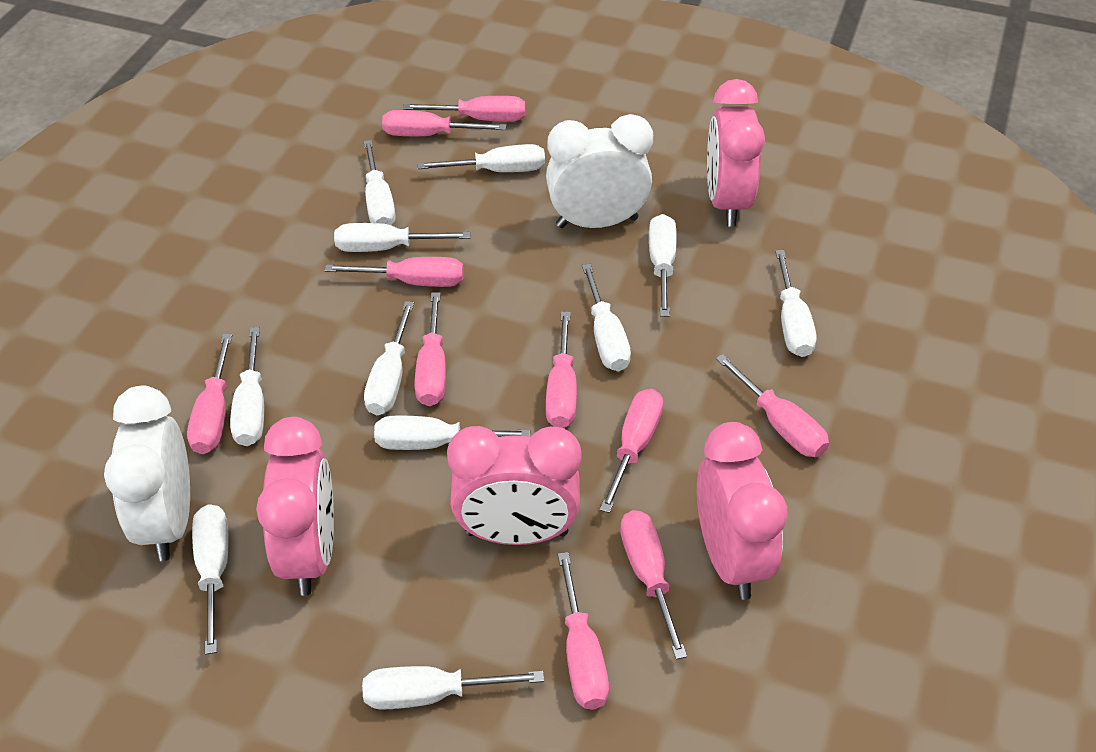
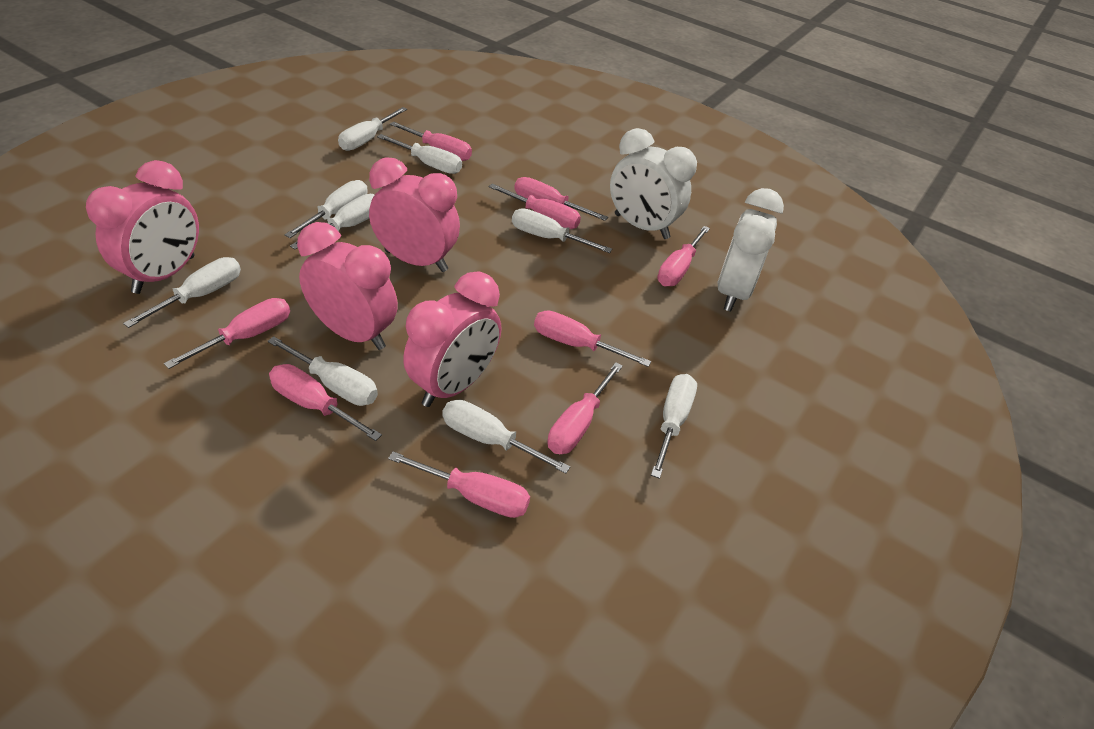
pink screwdriver: 10 -> 9
white screwdriver: 11 -> 9

